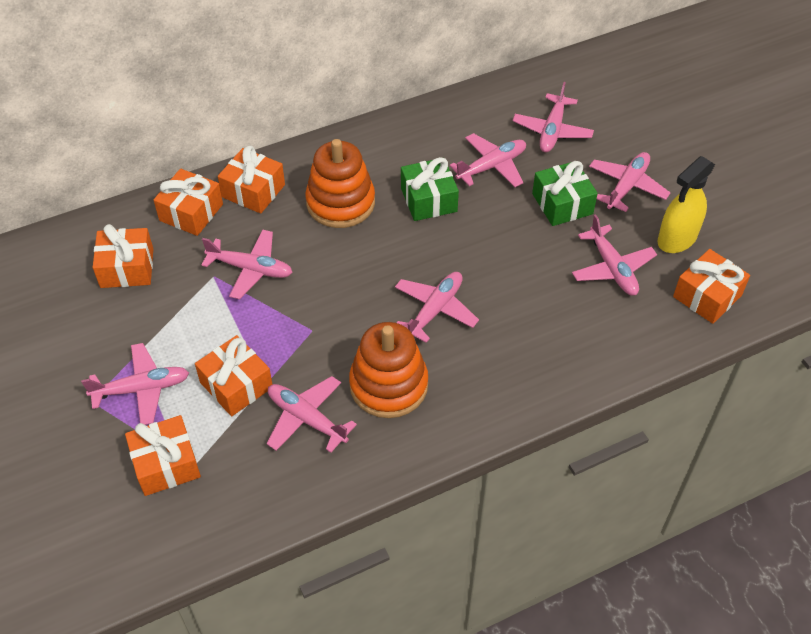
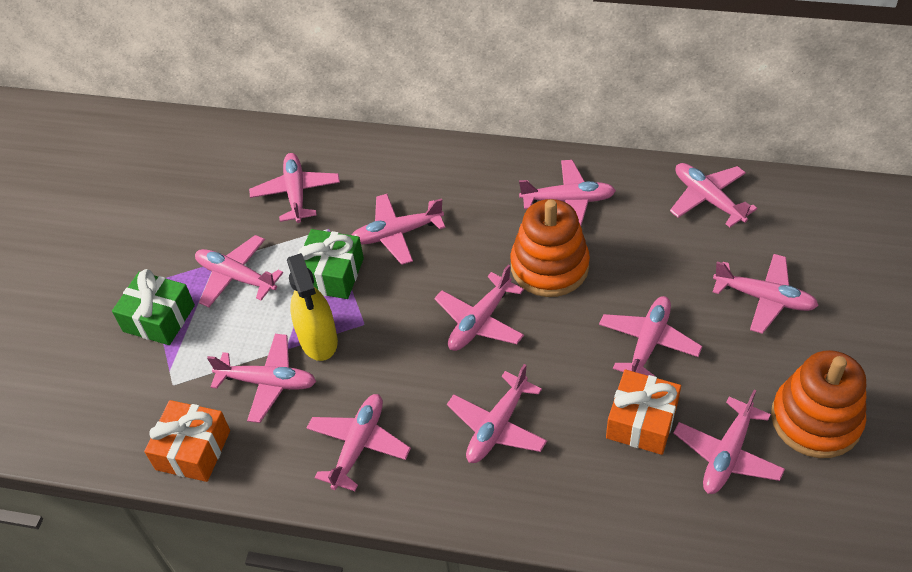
orange gift: 6 -> 2
pink plane: 8 -> 12

